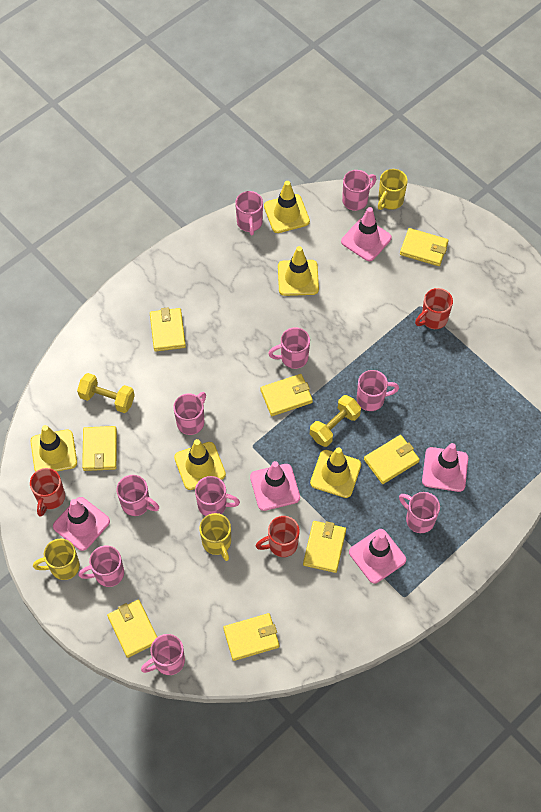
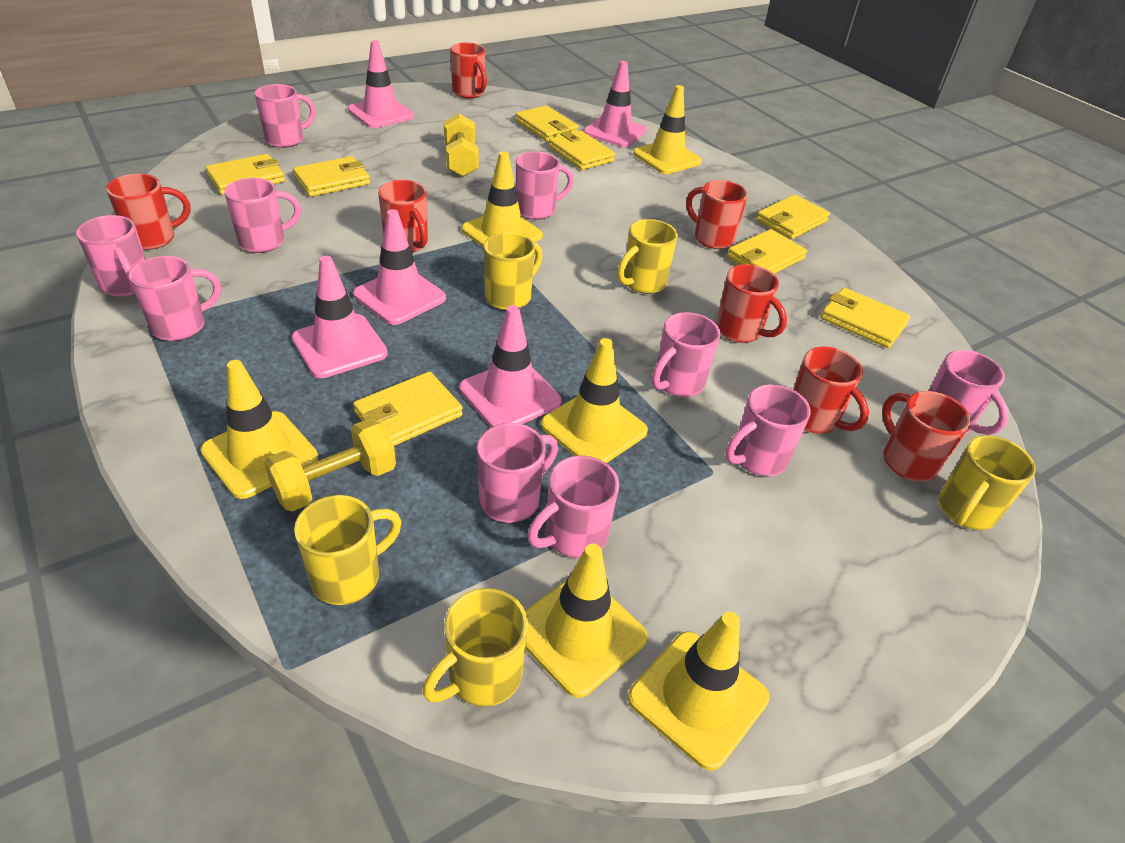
red mug: 3 -> 7
yellow mug: 3 -> 5
yellow traffic cone: 5 -> 6

